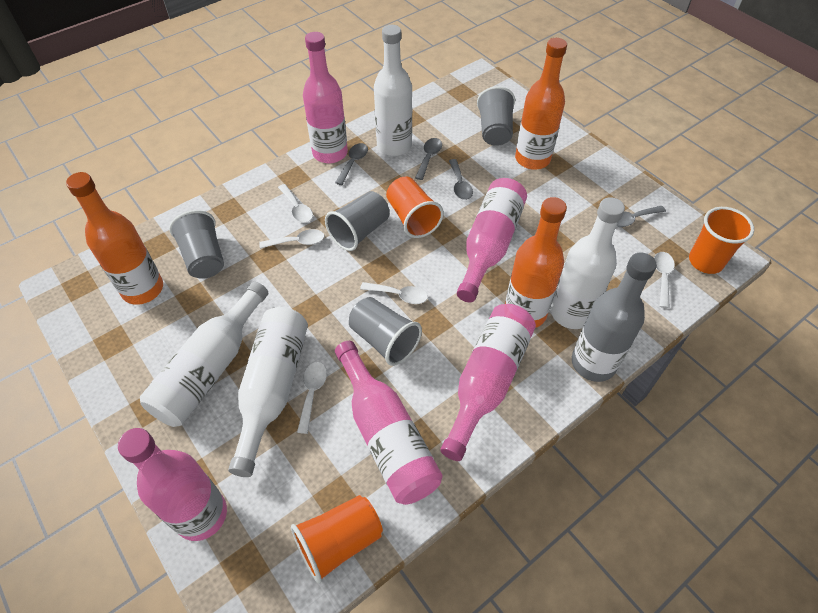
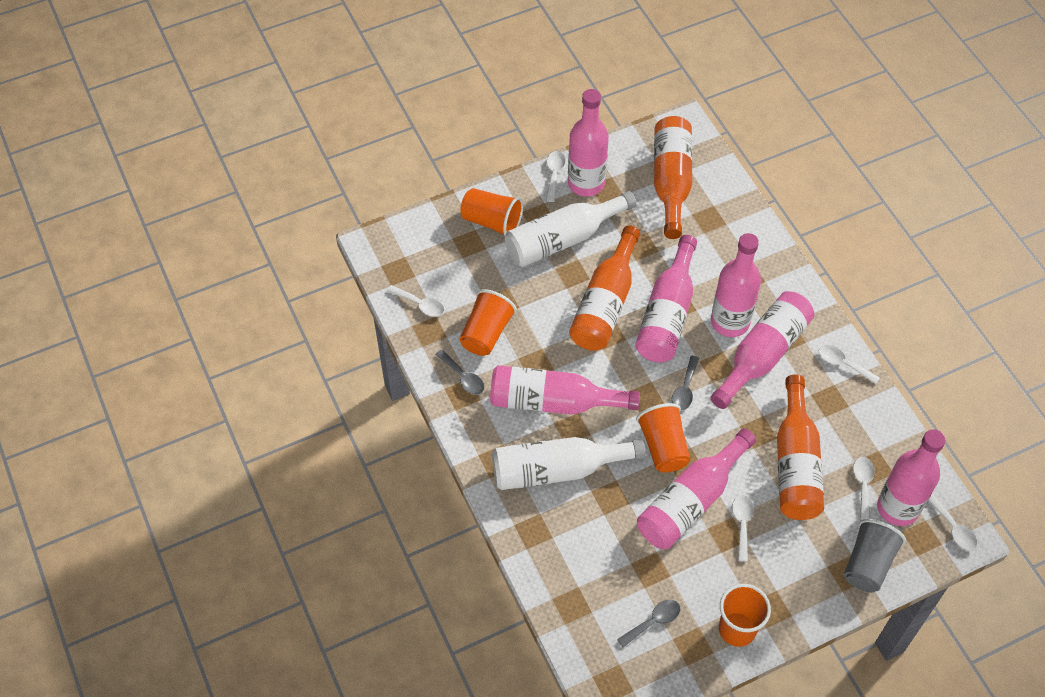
grey bottle: 1 -> 0
grey cup: 4 -> 1
grey spoon: 4 -> 3
orange cup: 3 -> 4
pink bottle: 5 -> 7
white bottle: 4 -> 2
white spoon: 5 -> 6

